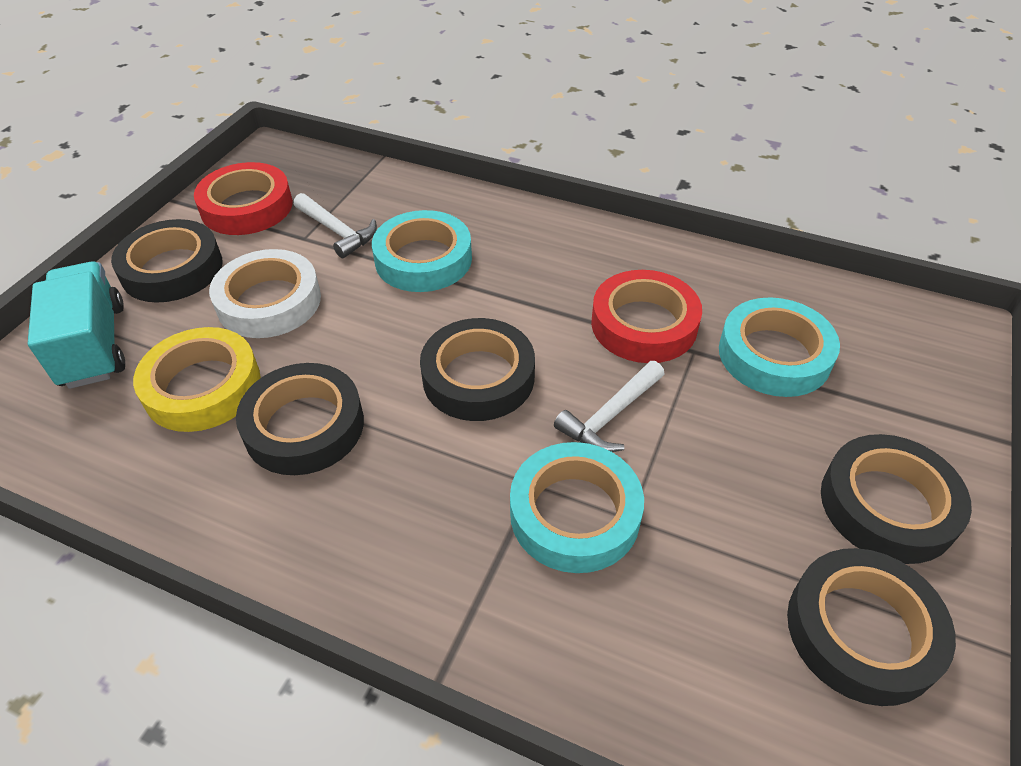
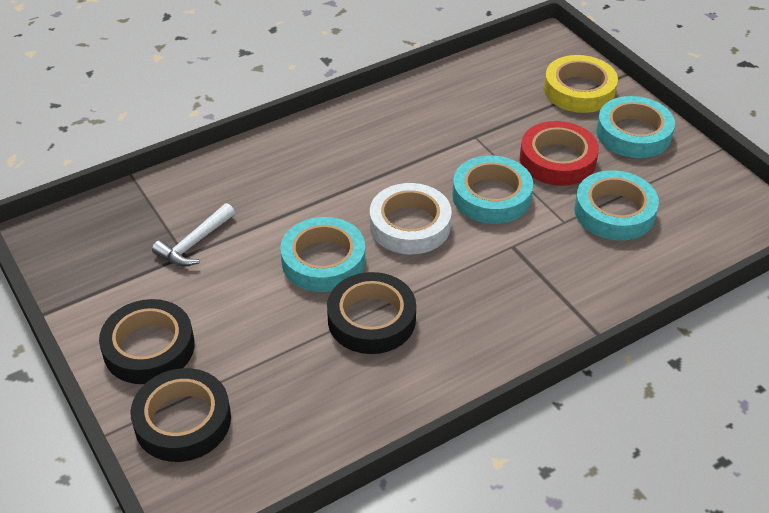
black tape: 5 -> 3
red tape: 2 -> 1
turquoise tape: 3 -> 4
turquoise truck: 1 -> 0
white hammer: 2 -> 1

